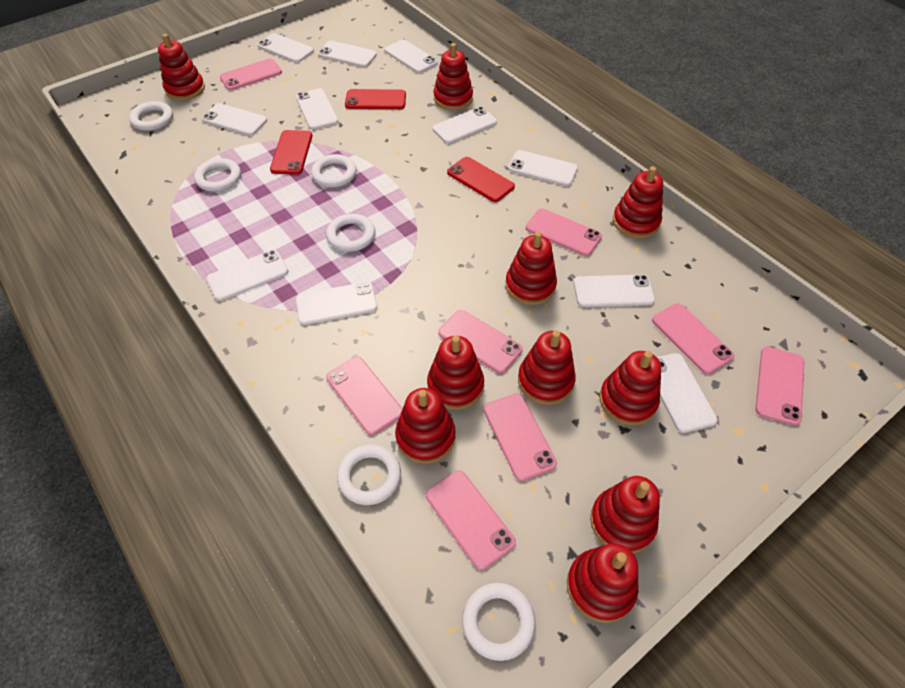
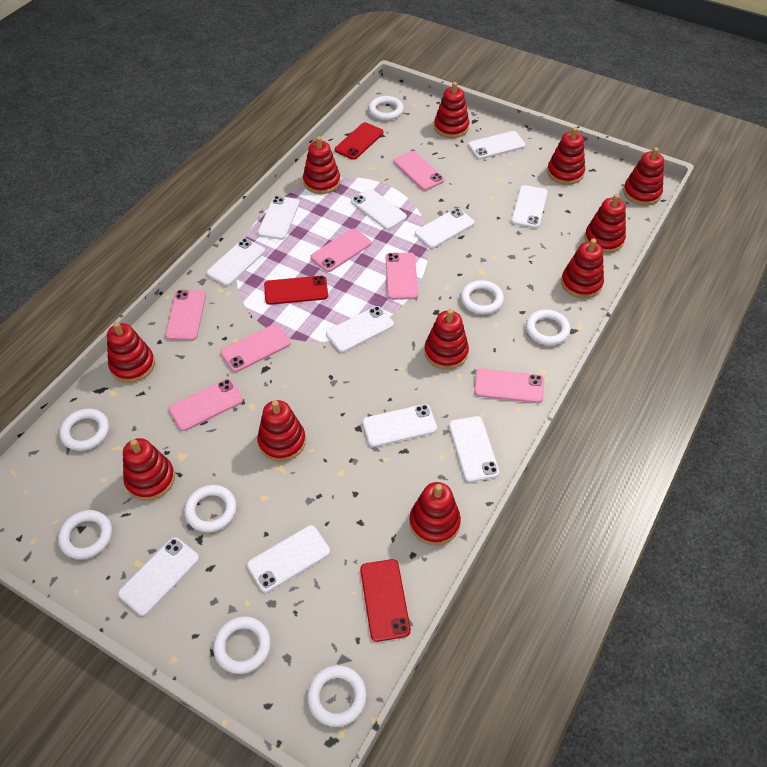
pink phone: 8 -> 7
red stacking toy: 10 -> 11
white ring: 6 -> 8

